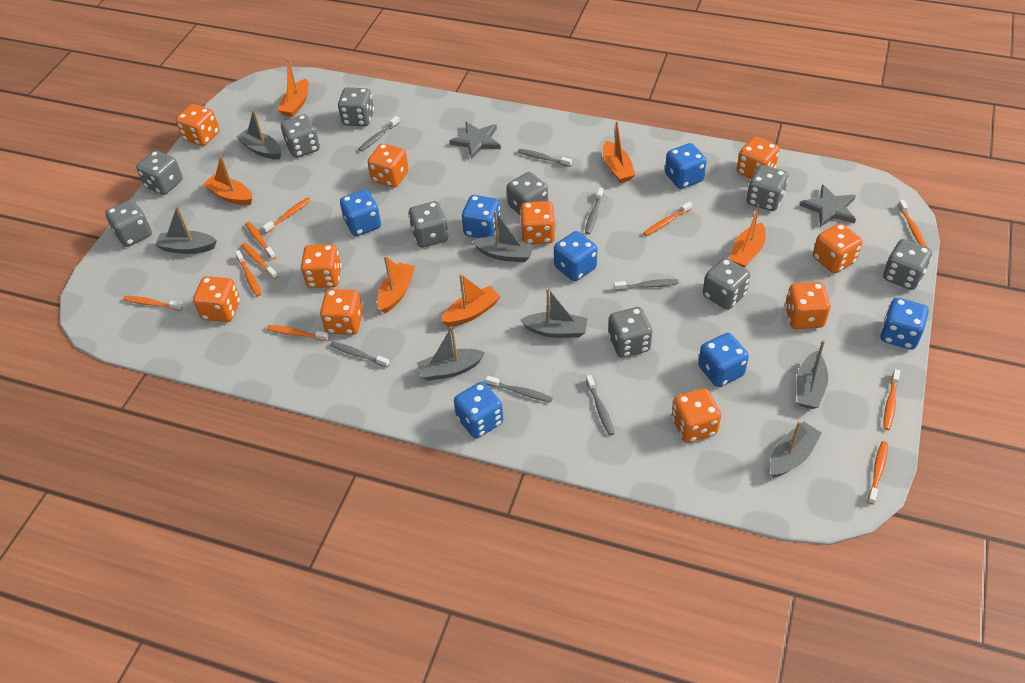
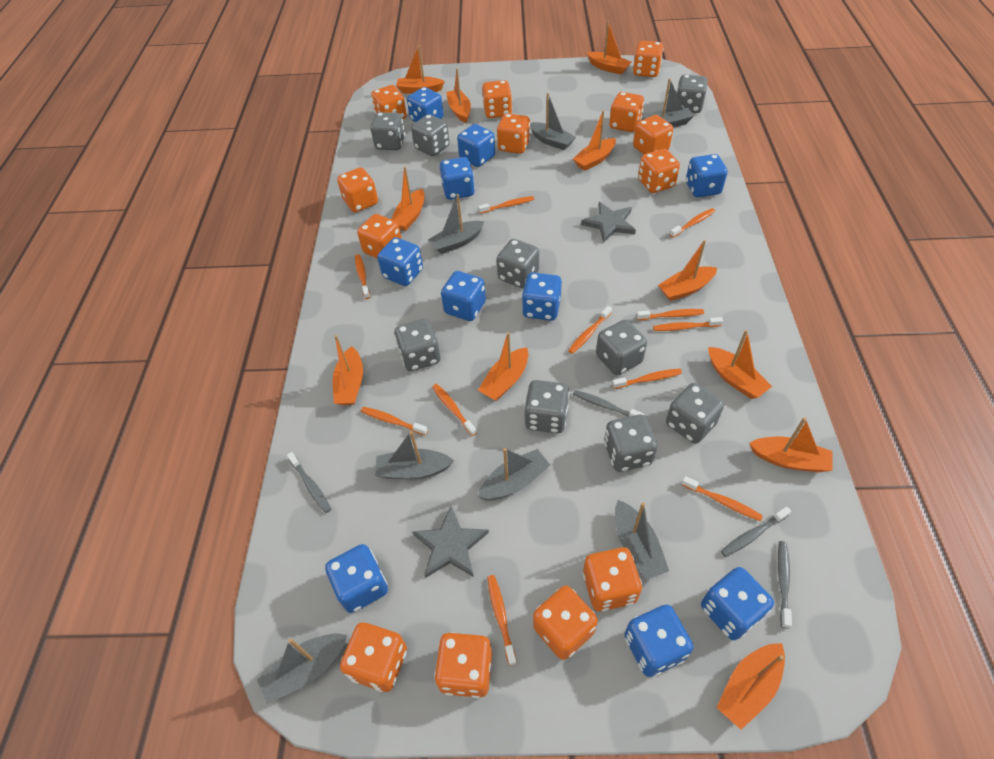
blue dice: 7 -> 10
grey dice: 10 -> 9
grey toothbrush: 7 -> 4
orange boat: 6 -> 11
orange dice: 10 -> 13
orange toothbrush: 10 -> 11

